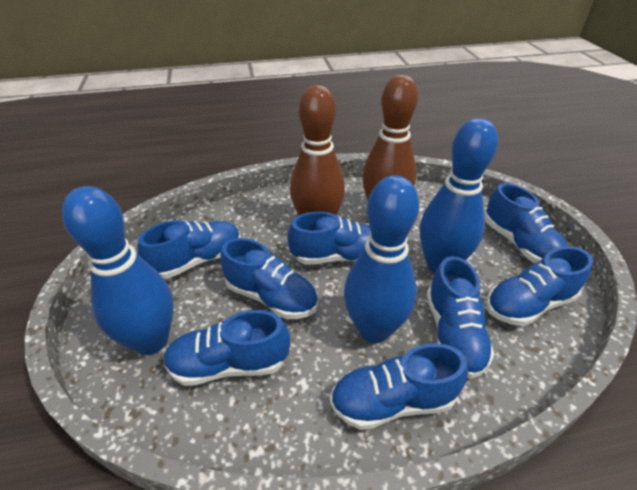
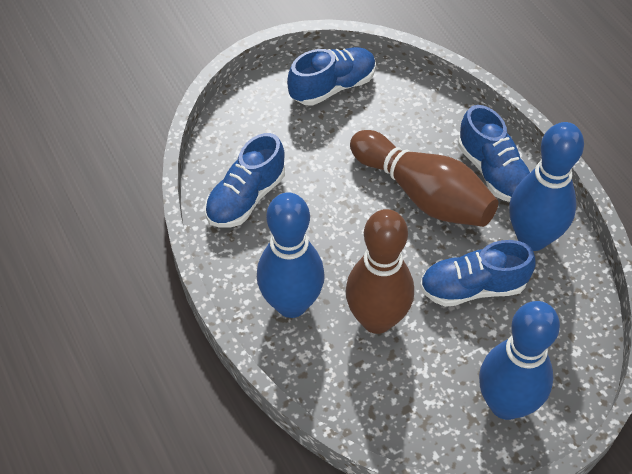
blue shoe: 8 -> 4

